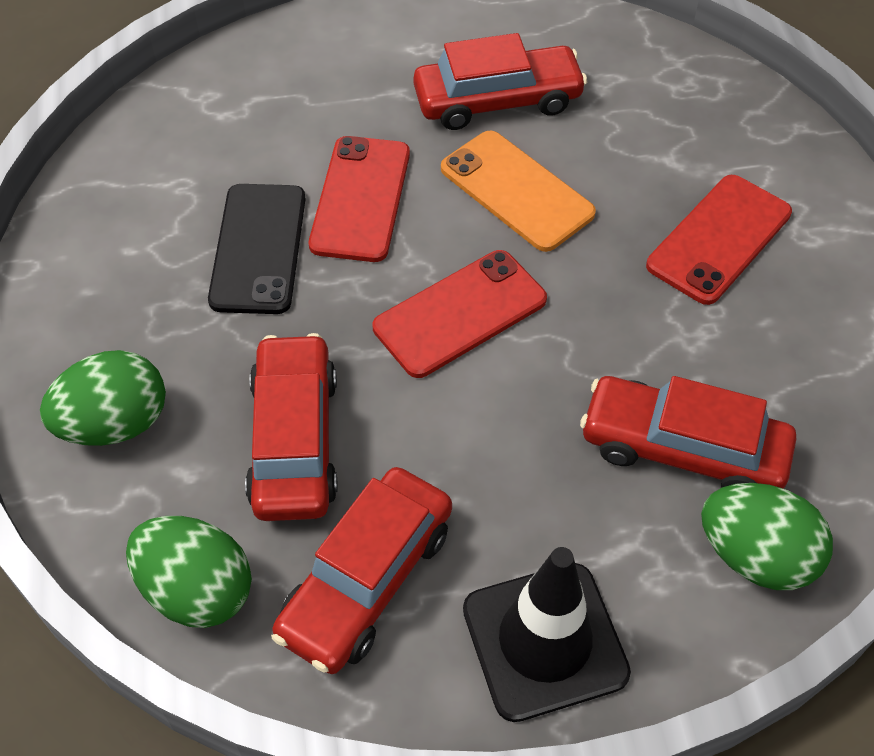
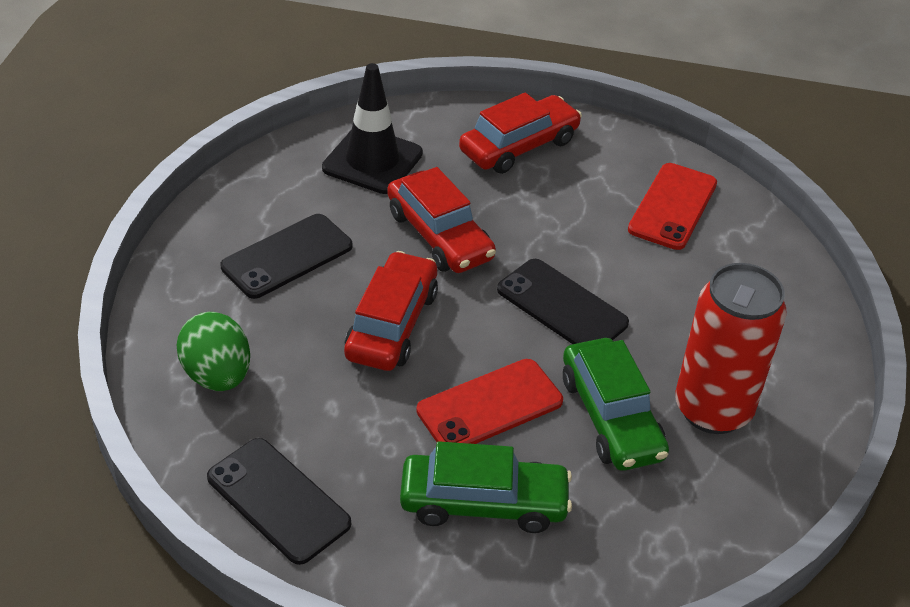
black phone: 1 -> 3
green car: 0 -> 2
green egg: 3 -> 1
orange phone: 1 -> 0
red can: 0 -> 1
red car: 4 -> 3
red phone: 3 -> 2

